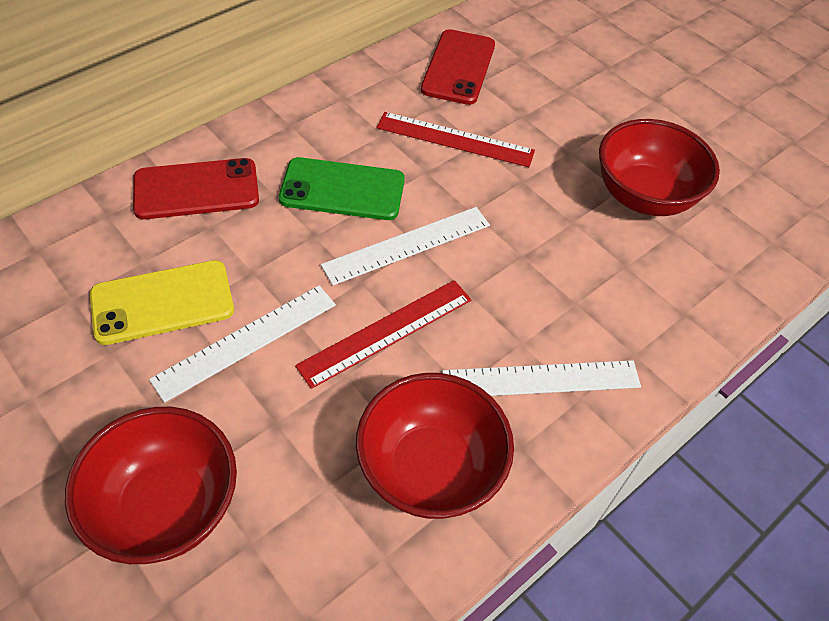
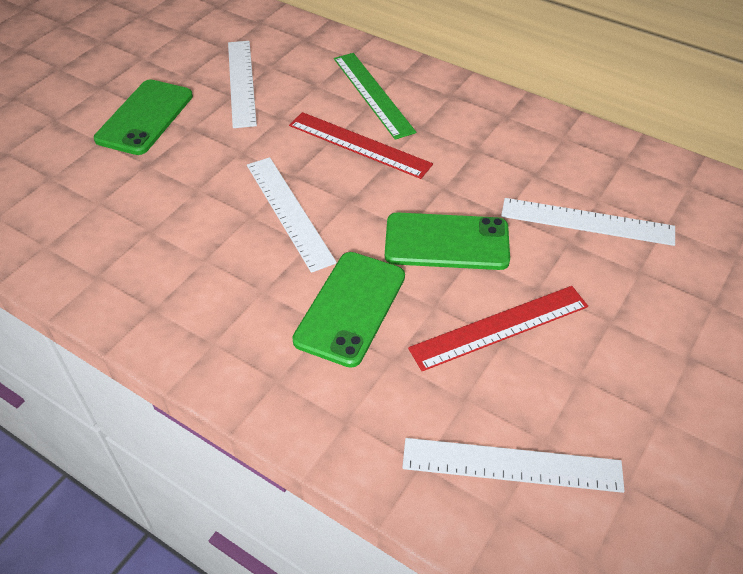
green phone: 1 -> 3
green ruler: 0 -> 1
red bowl: 3 -> 0
red phone: 2 -> 0
white ruler: 3 -> 4
yellow phone: 1 -> 0

